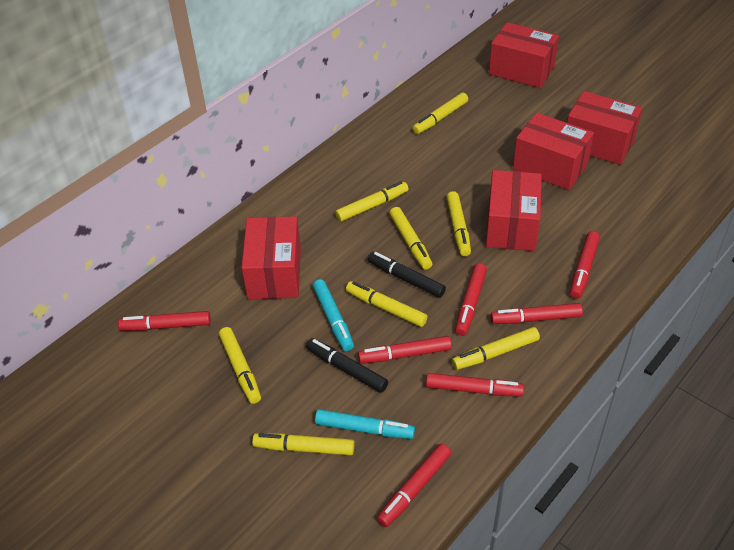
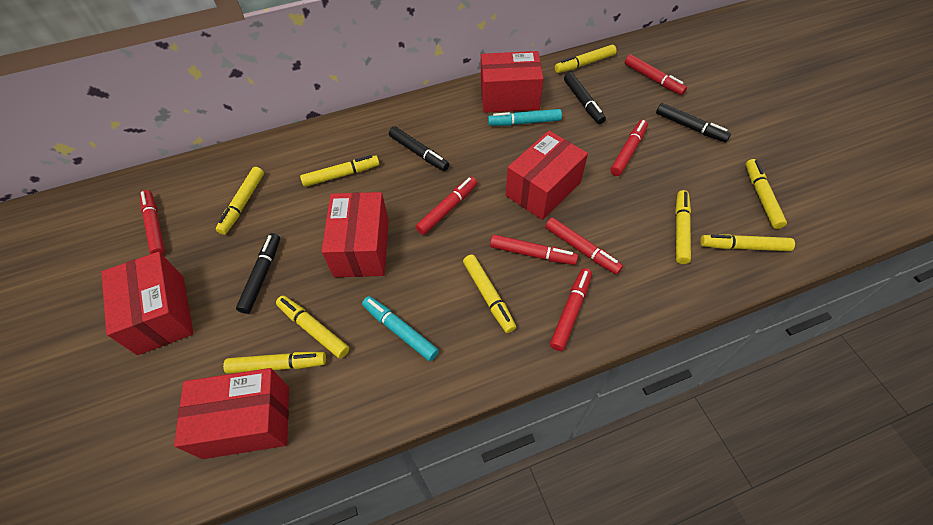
black marker: 2 -> 4
yellow marker: 8 -> 9

